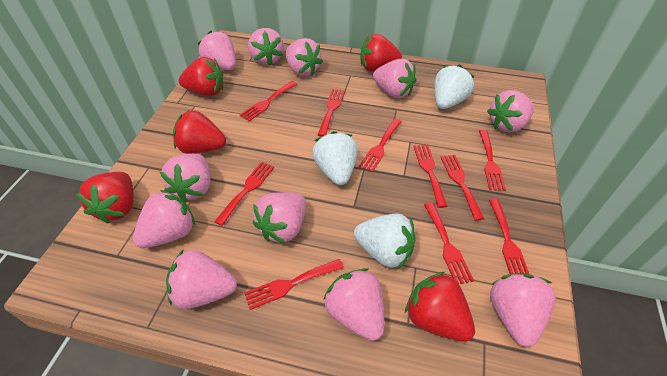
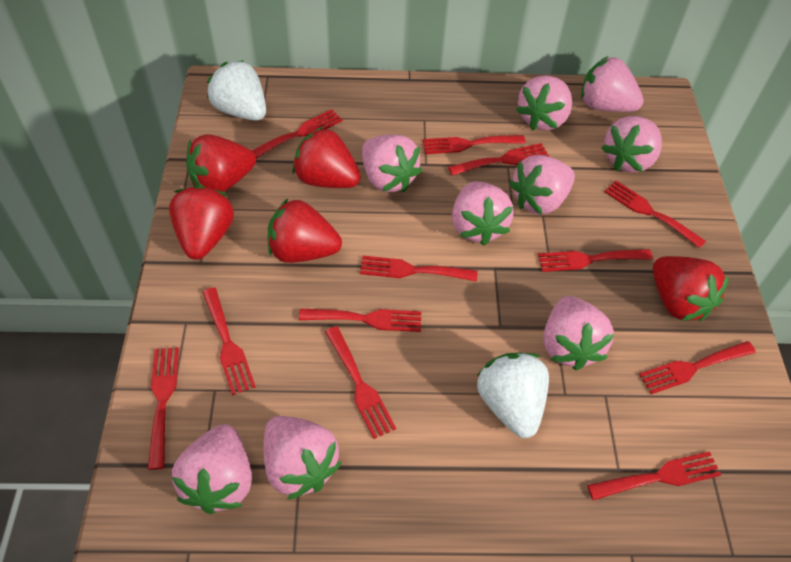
pink strawberry: 11 -> 9
red fork: 10 -> 12
white strawberry: 3 -> 2

